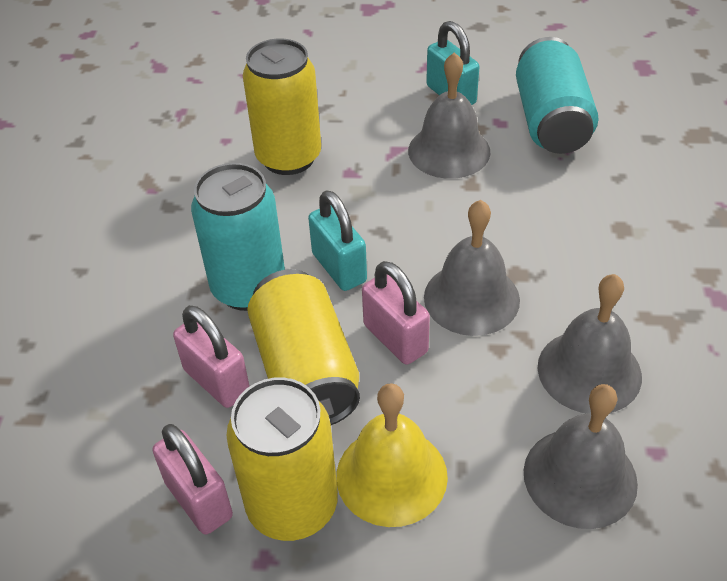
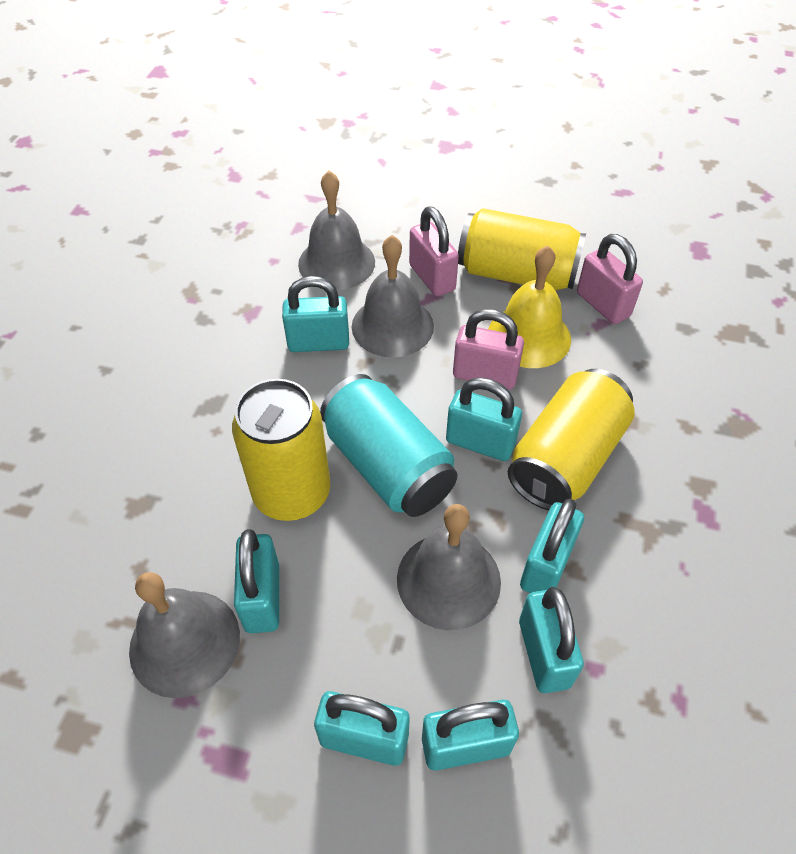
turquoise can: 2 -> 1
turquoise padlock: 2 -> 7

